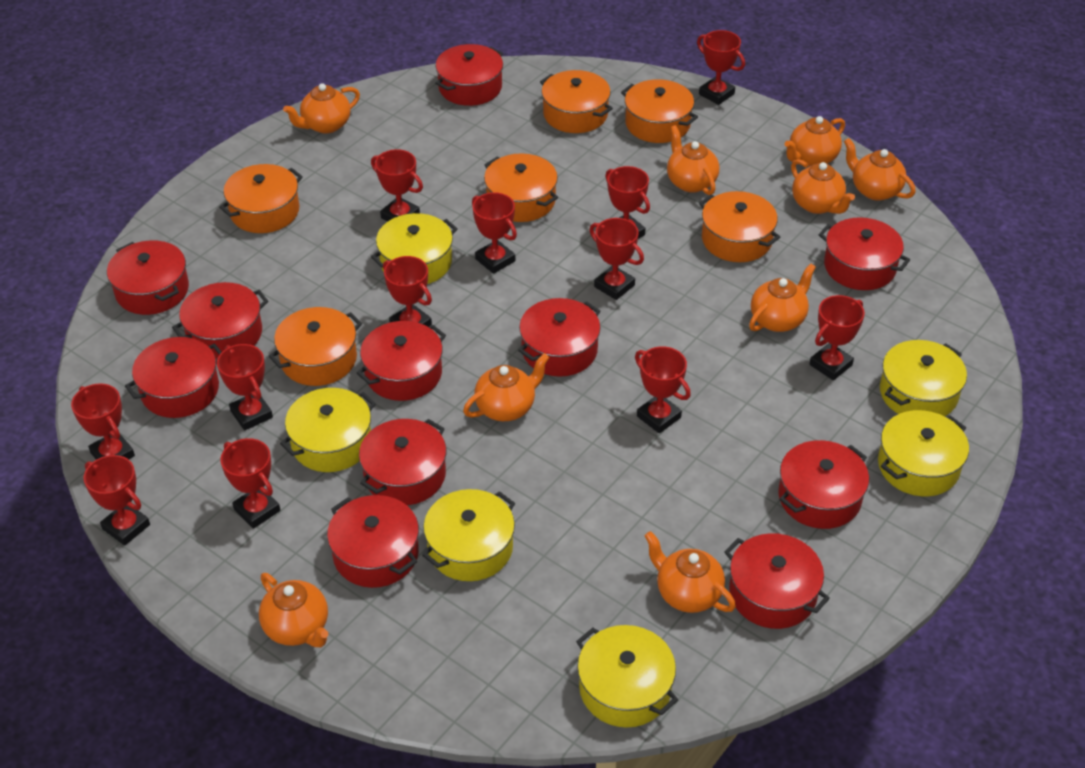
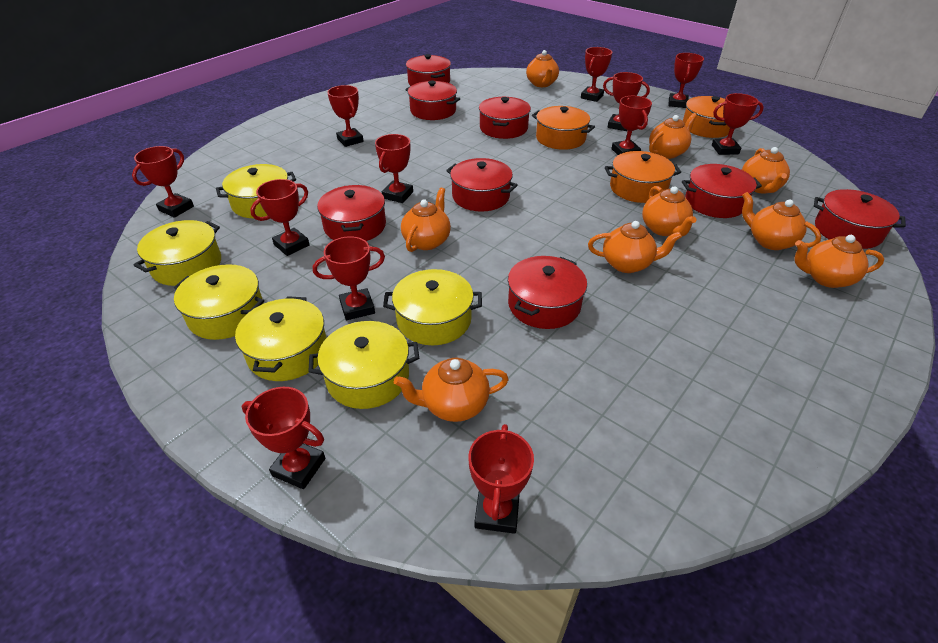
orange pot: 6 -> 3
red pot: 11 -> 8

